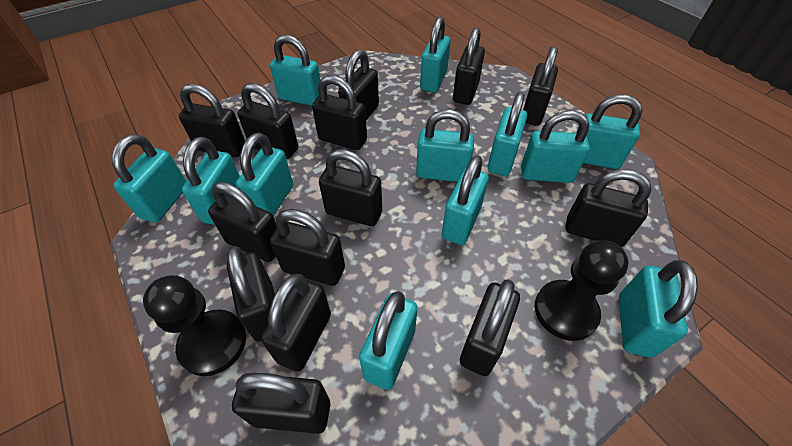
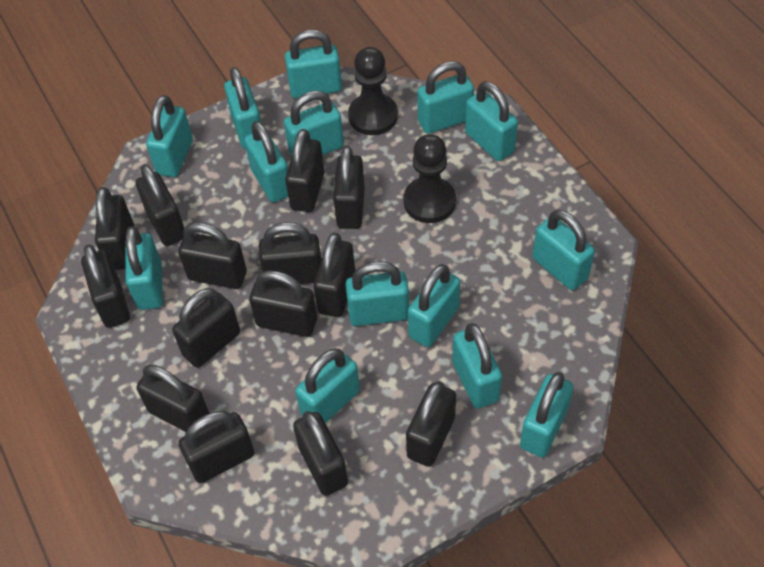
turquoise padlock: 12 -> 14

